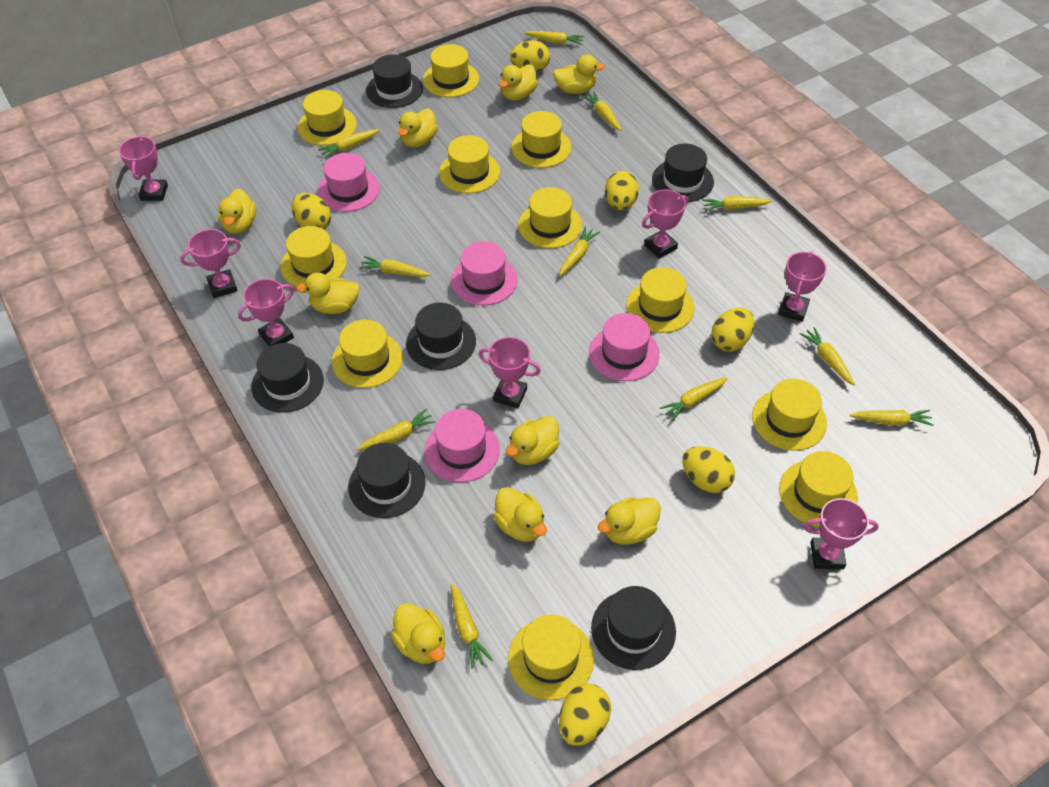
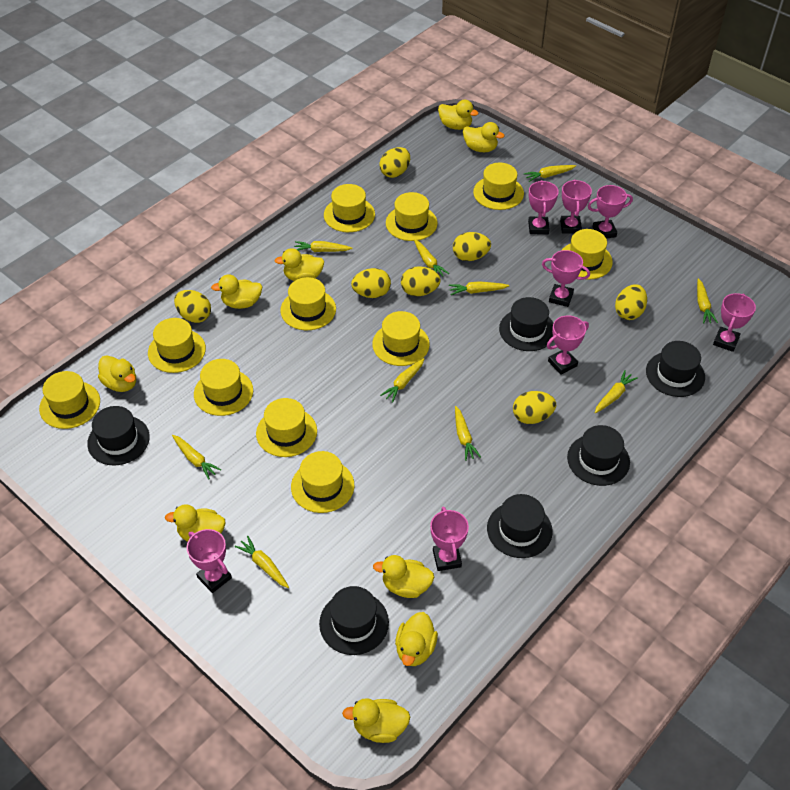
pink hat: 4 -> 0
pink trophy: 7 -> 8
yellow carrot: 11 -> 10
yellow egg: 6 -> 7

